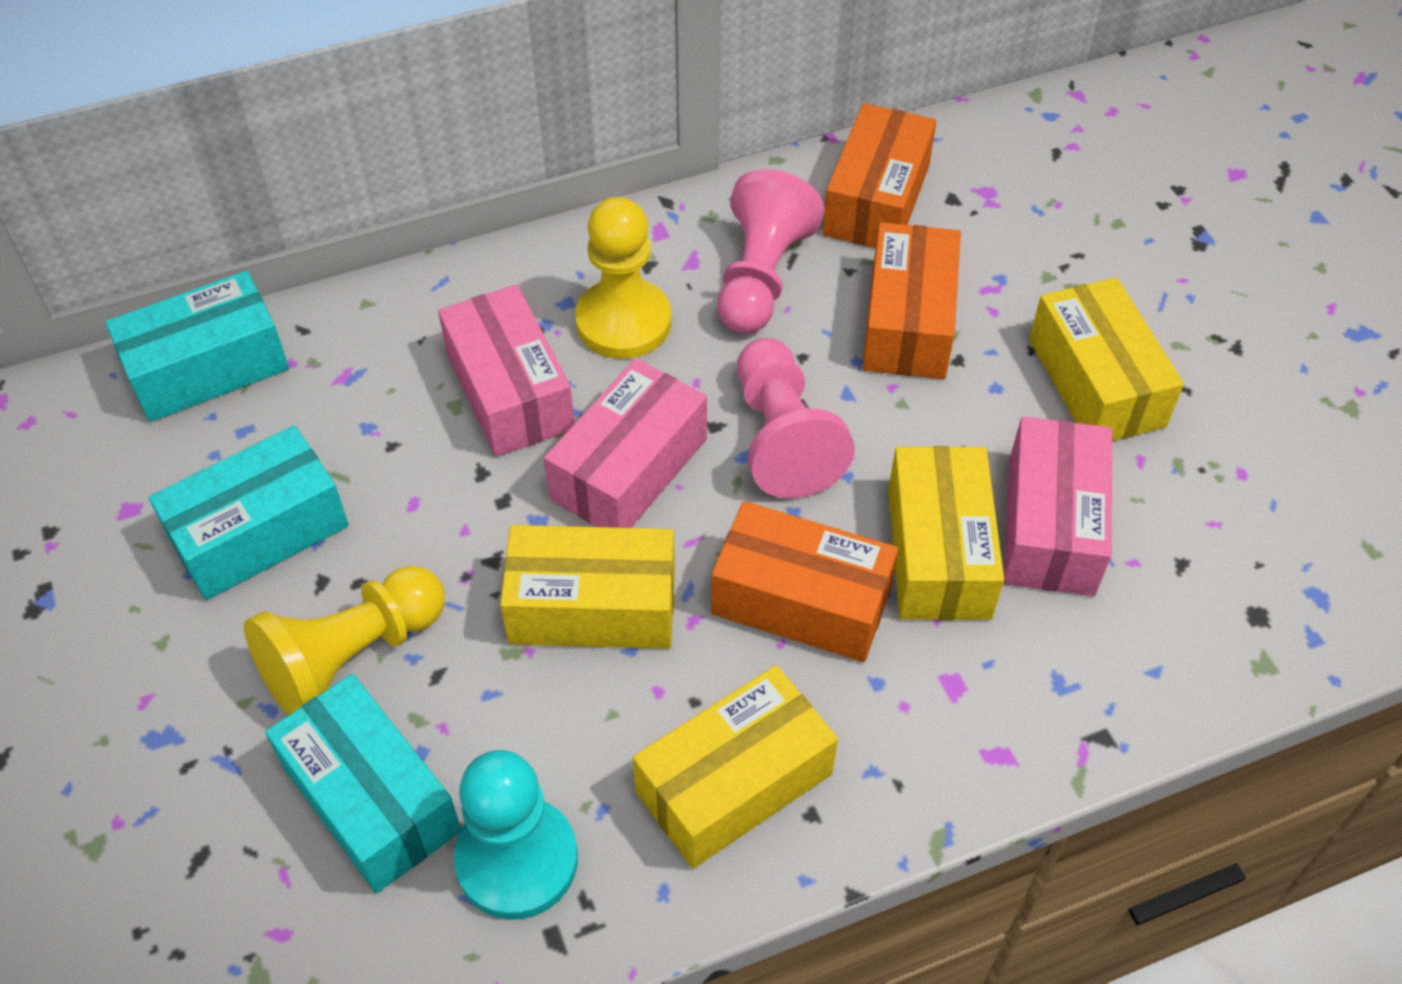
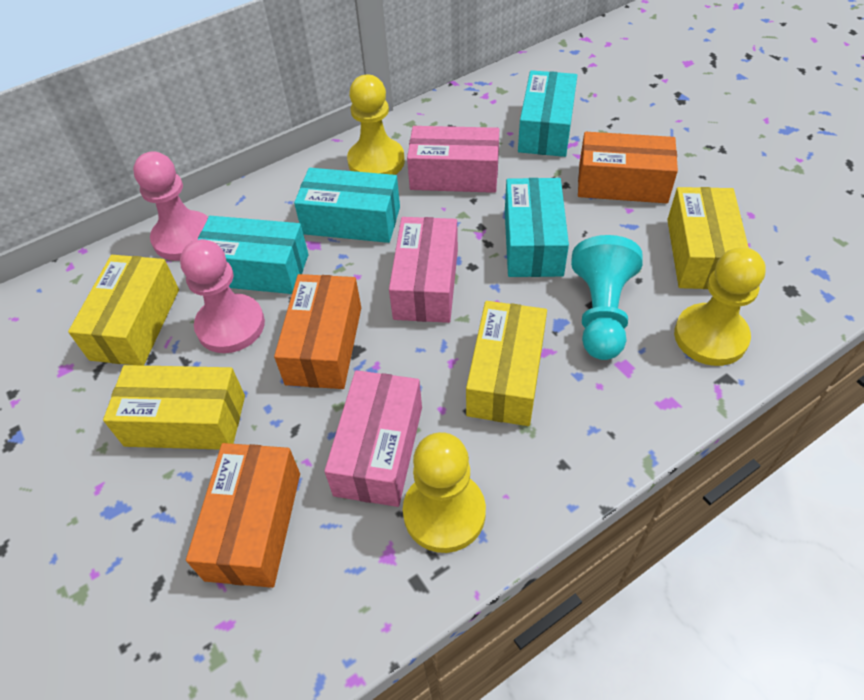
turquoise box: 3 -> 4
yellow pawn: 2 -> 3

